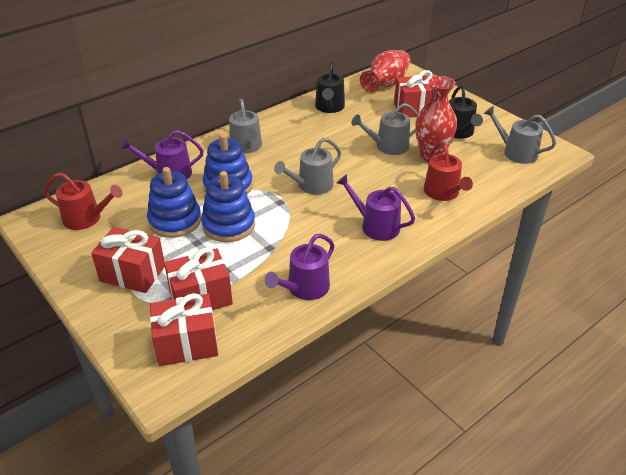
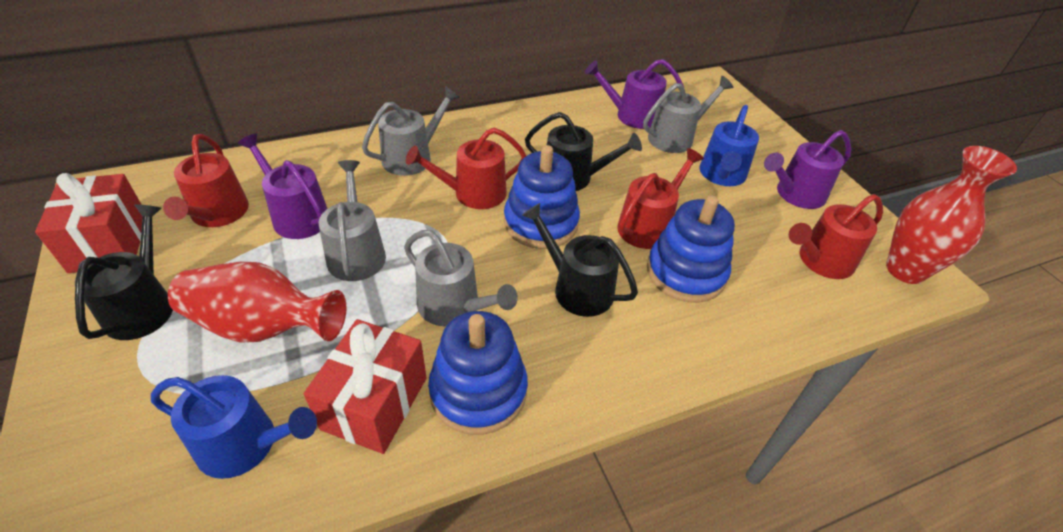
black watering can: 2 -> 3
blue watering can: 0 -> 2
red gift: 4 -> 2
red watering can: 2 -> 4

